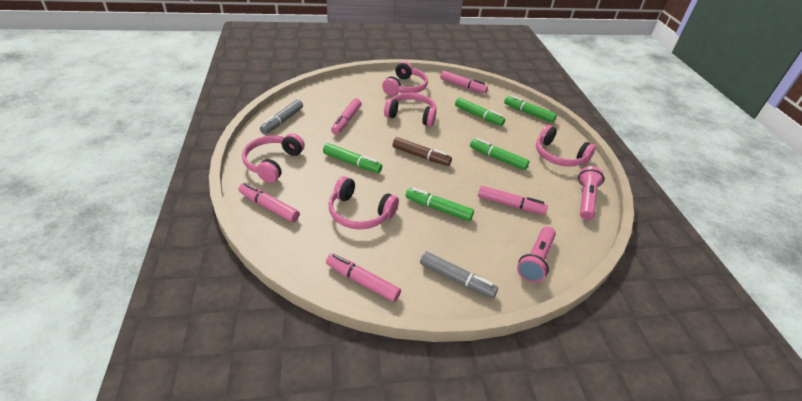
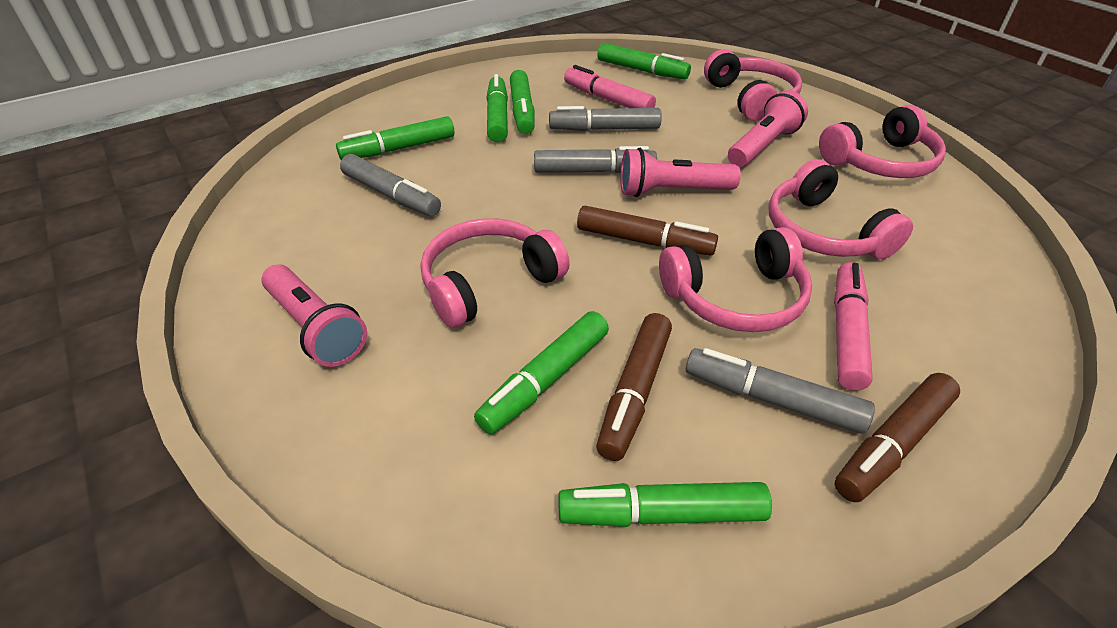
brown marker: 1 -> 3
green marker: 5 -> 6
grey marker: 2 -> 4
pink flashlight: 2 -> 3
pink marker: 5 -> 2

